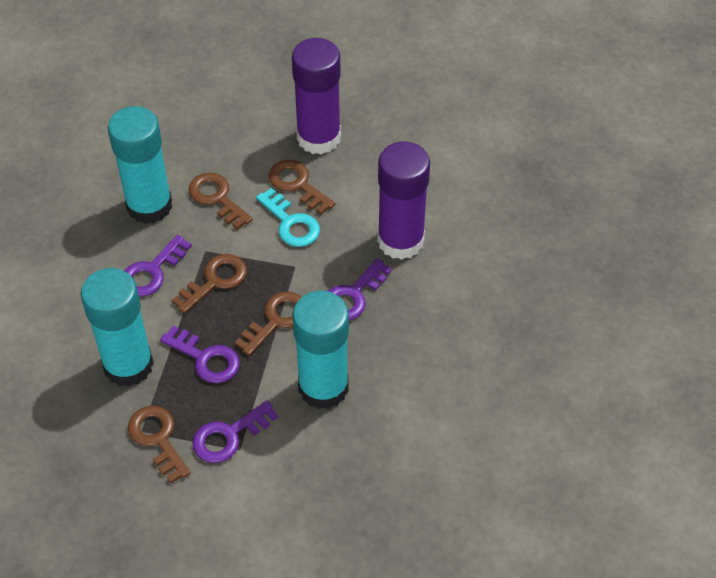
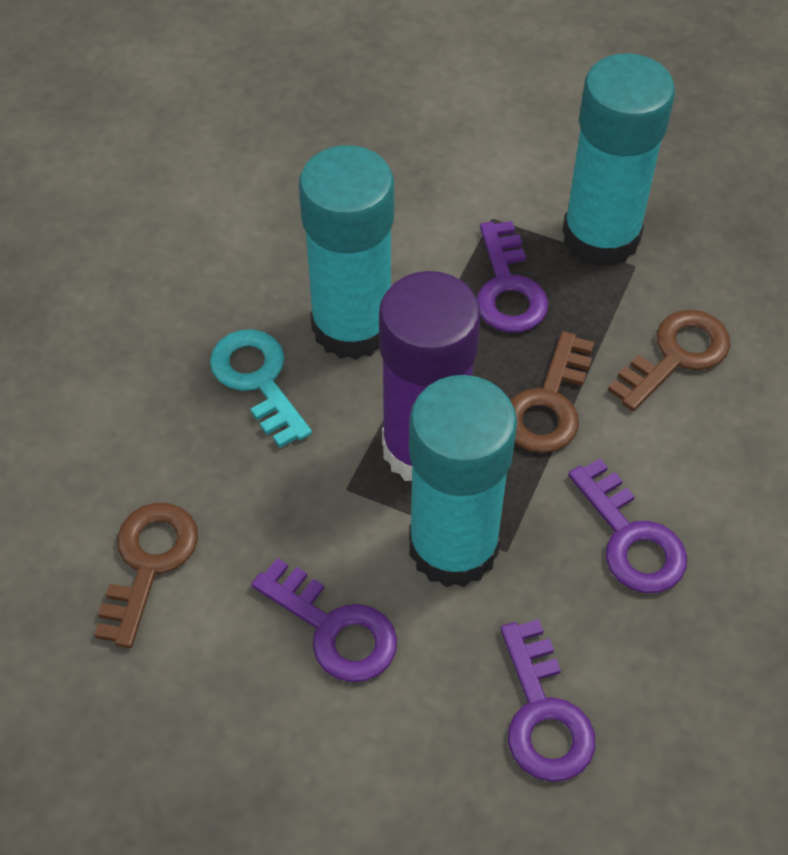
brown key: 5 -> 3
purple glue stick: 2 -> 1

